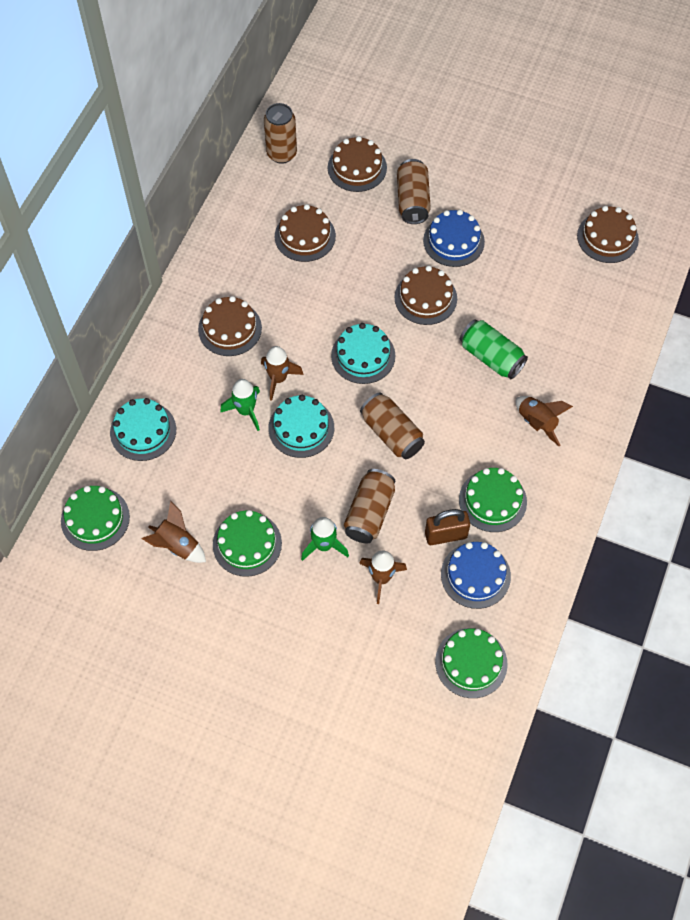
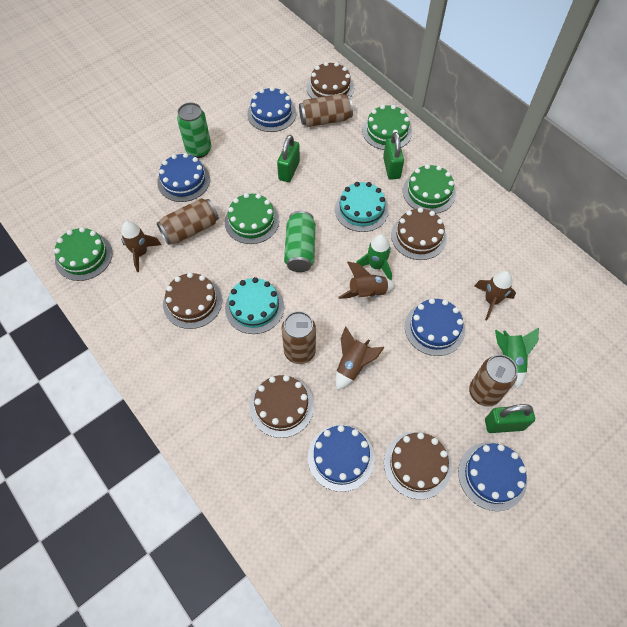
blue cake: 2 -> 5
brown padlock: 1 -> 0
green can: 1 -> 2
green padlock: 0 -> 3
turquoise cake: 3 -> 2

